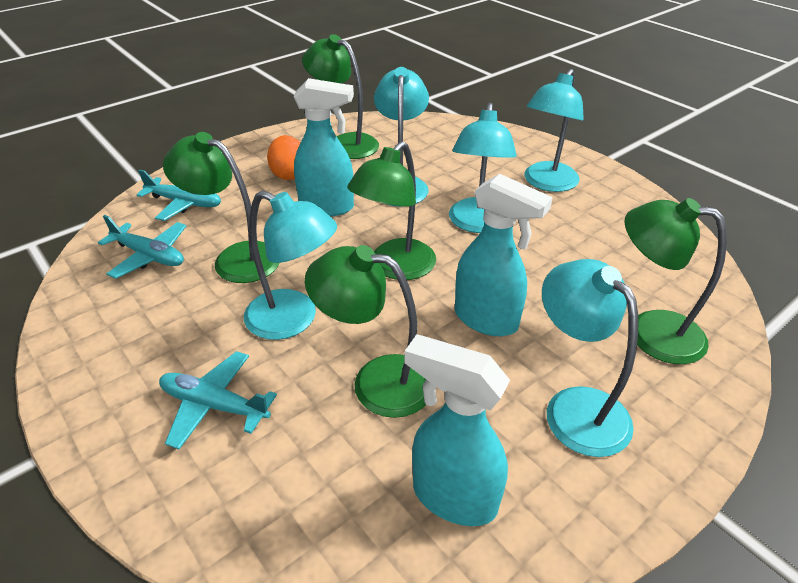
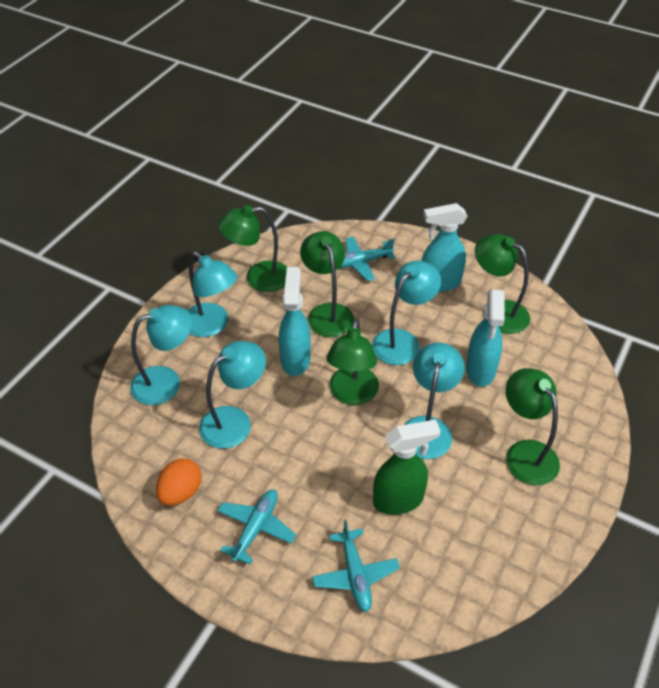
green spray bottle: 0 -> 1

